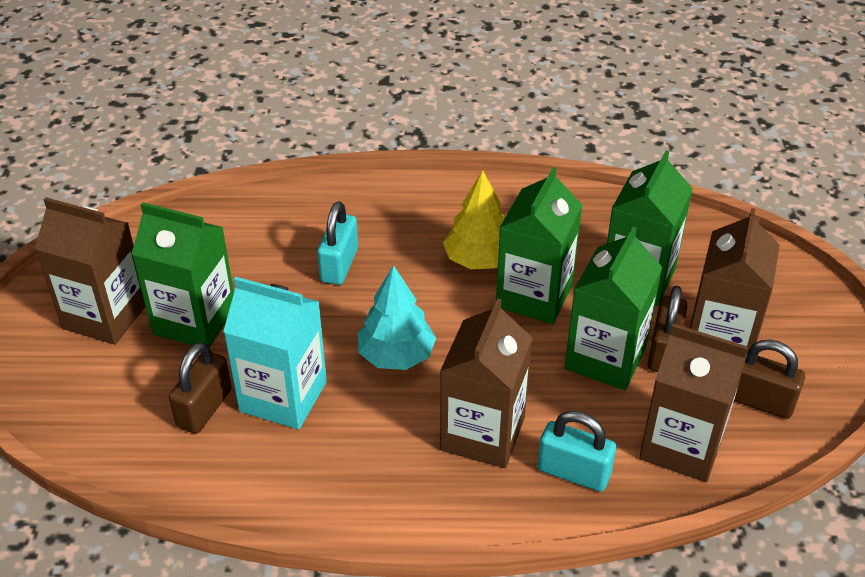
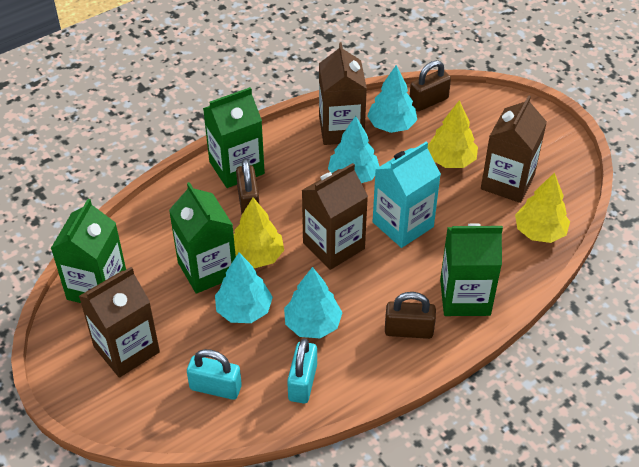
turquoise tree: 1 -> 4
yellow tree: 1 -> 3

